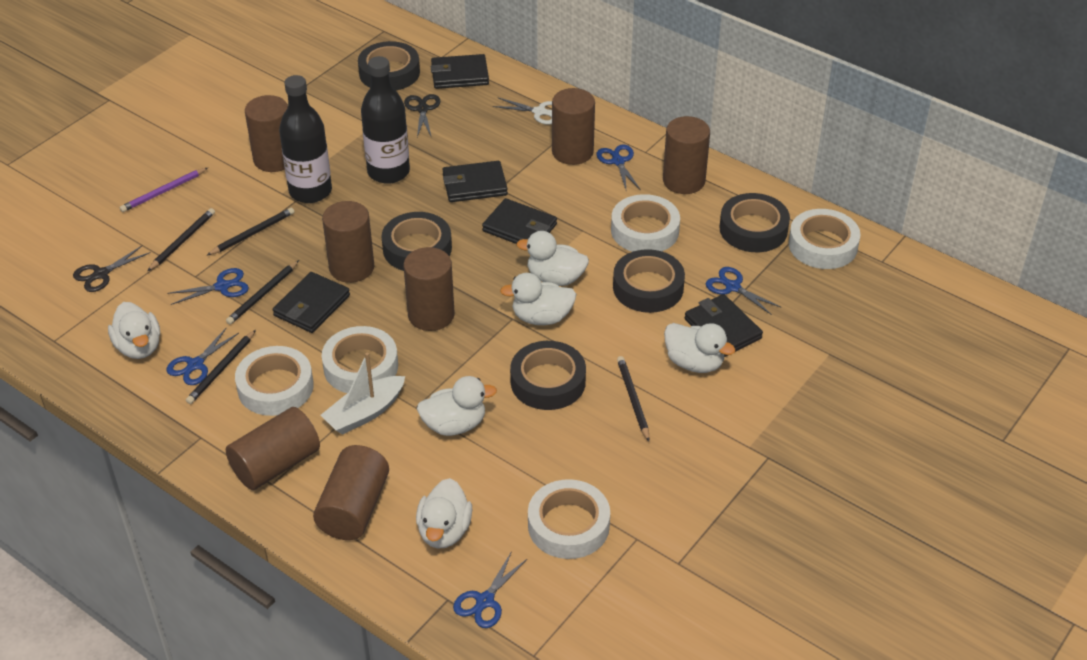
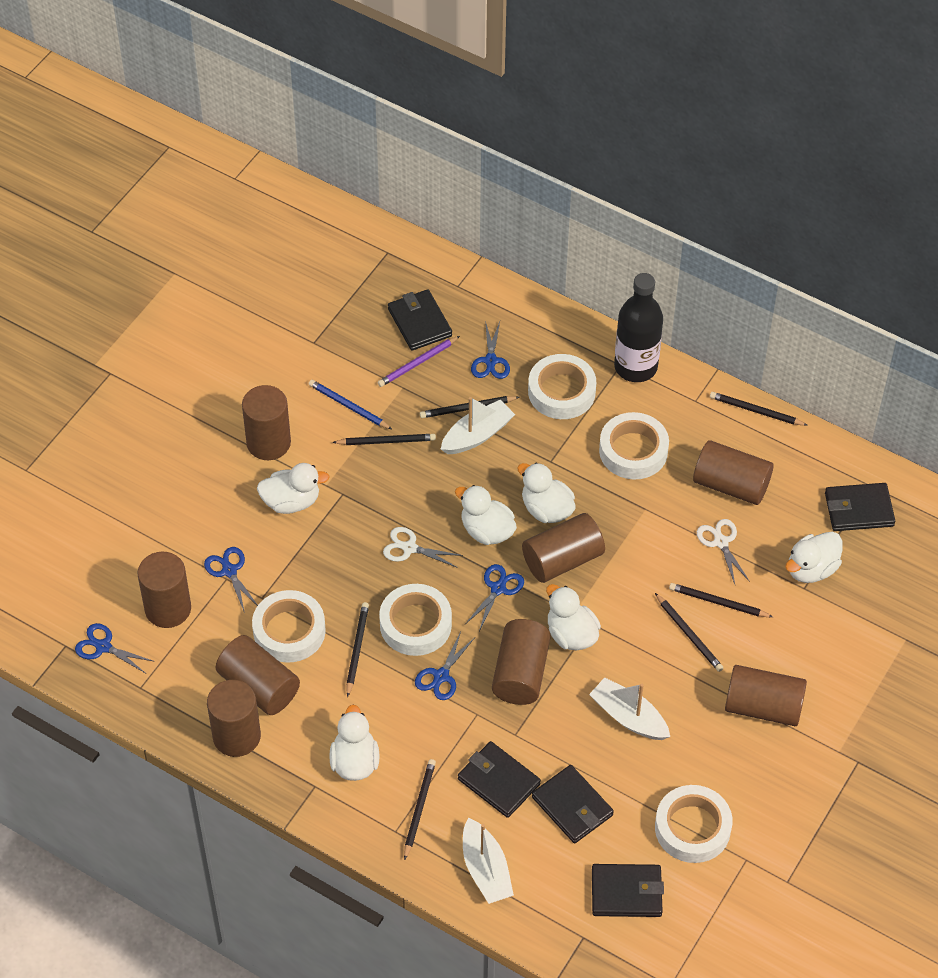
black bottle: 2 -> 1
black pencil: 5 -> 7
black scissors: 2 -> 0
black tape: 5 -> 0
blue pencil: 0 -> 1
brown cylinder: 7 -> 8
white boat: 1 -> 3
white scissors: 1 -> 2

